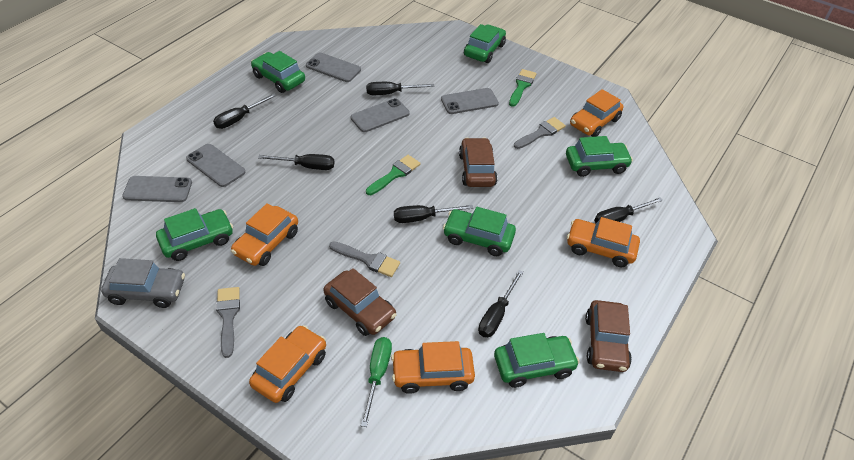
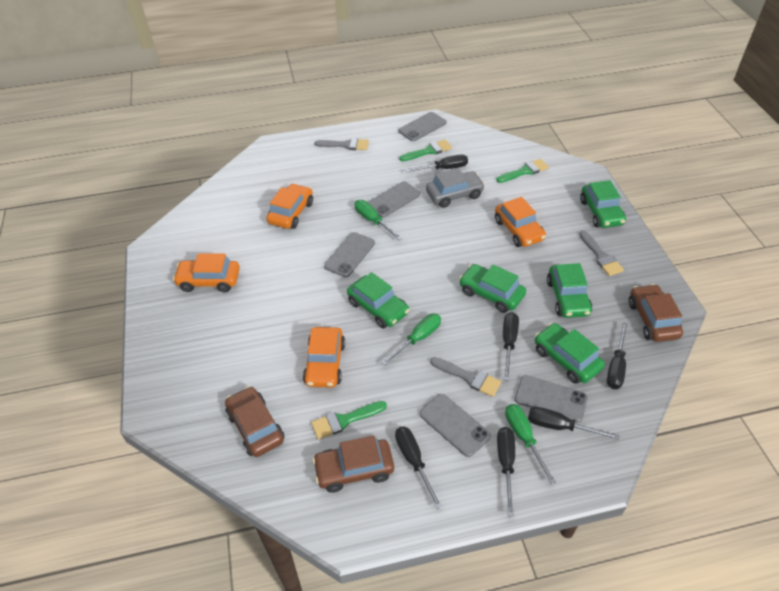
green brush: 2 -> 3
green car: 6 -> 5
green screwdriver: 1 -> 3
orange car: 5 -> 4

